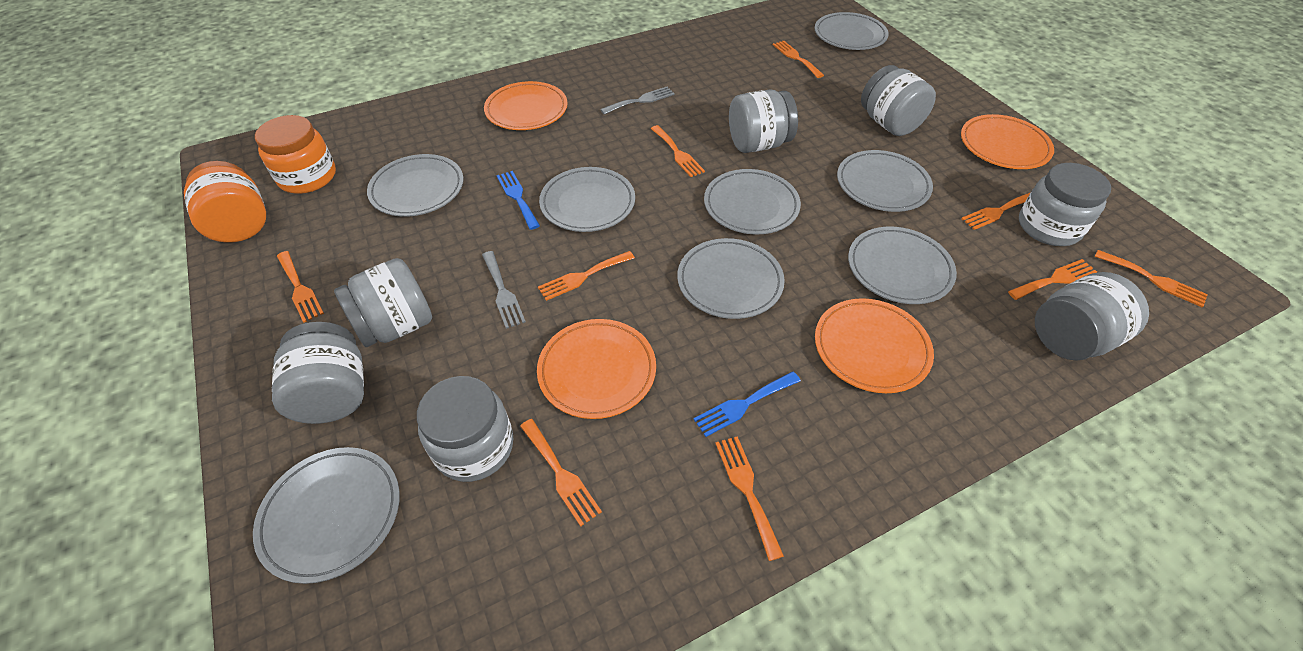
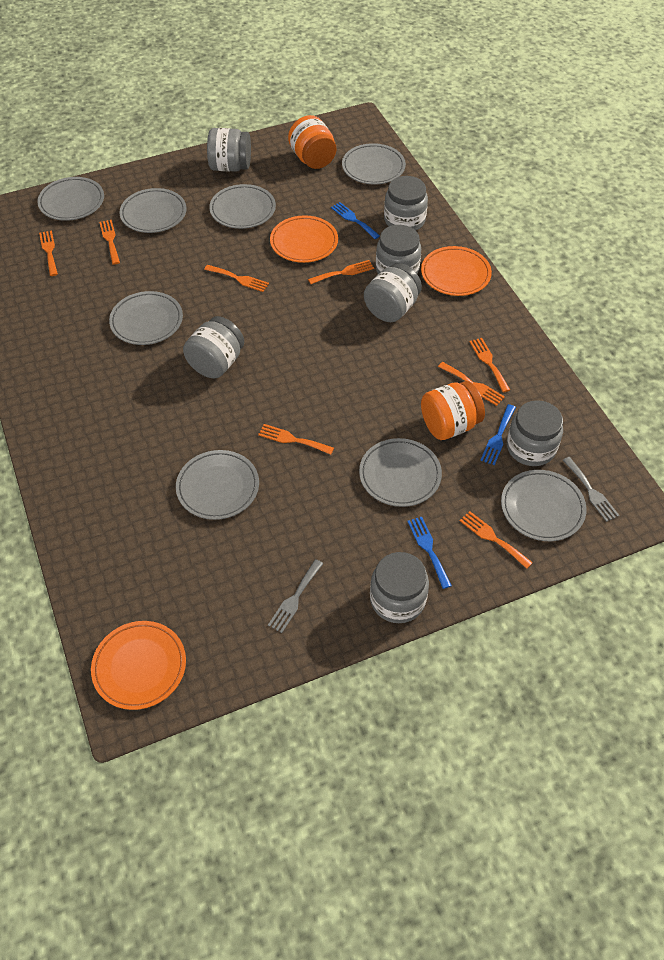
blue fork: 2 -> 3
orange fork: 9 -> 8
orange plate: 4 -> 3

